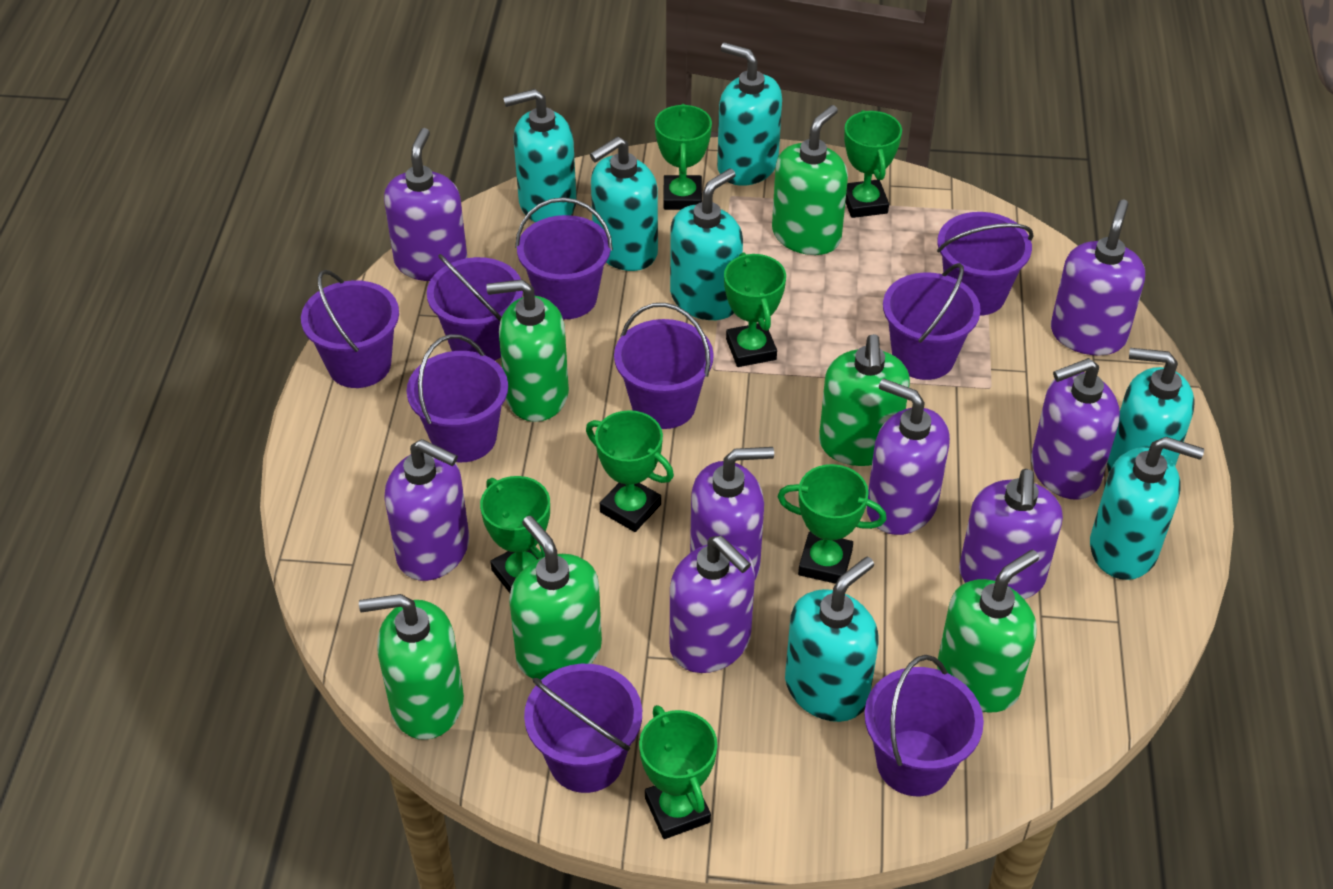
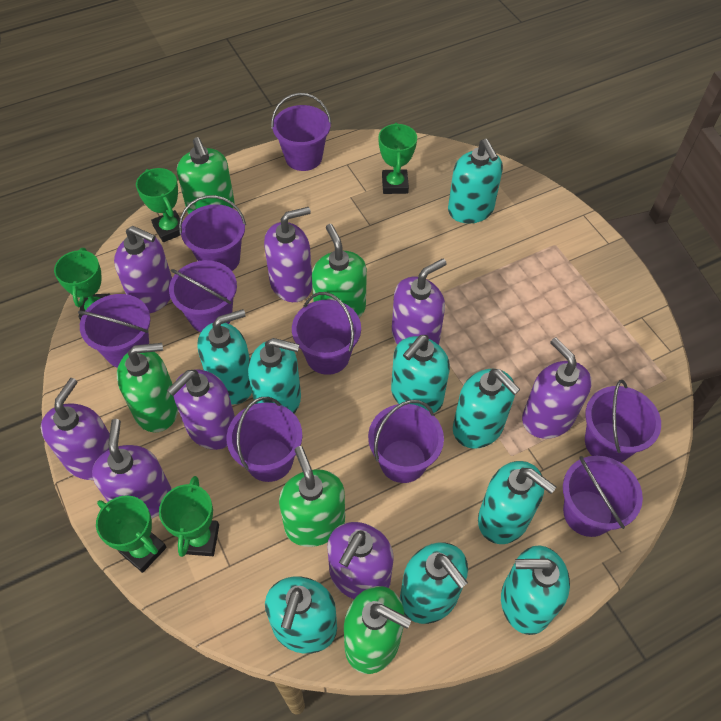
green soap dispenser: 6 -> 5
green trophy: 7 -> 5
turquoise soap dispenser: 7 -> 9

